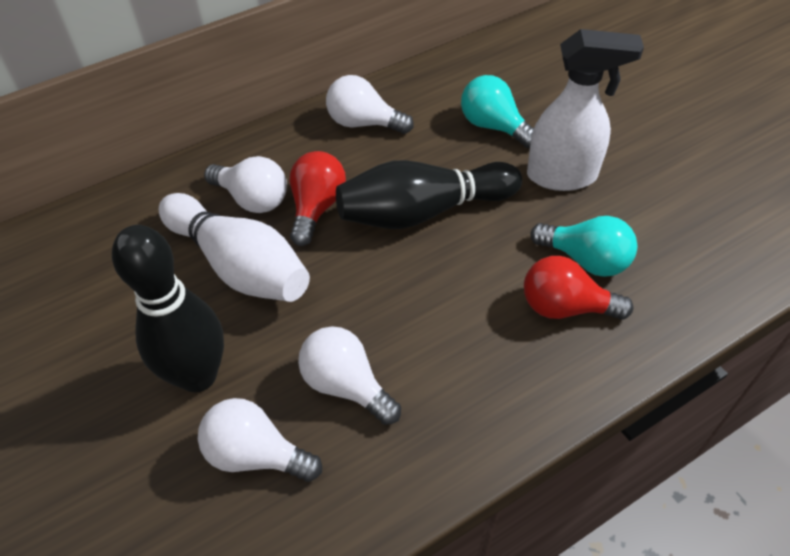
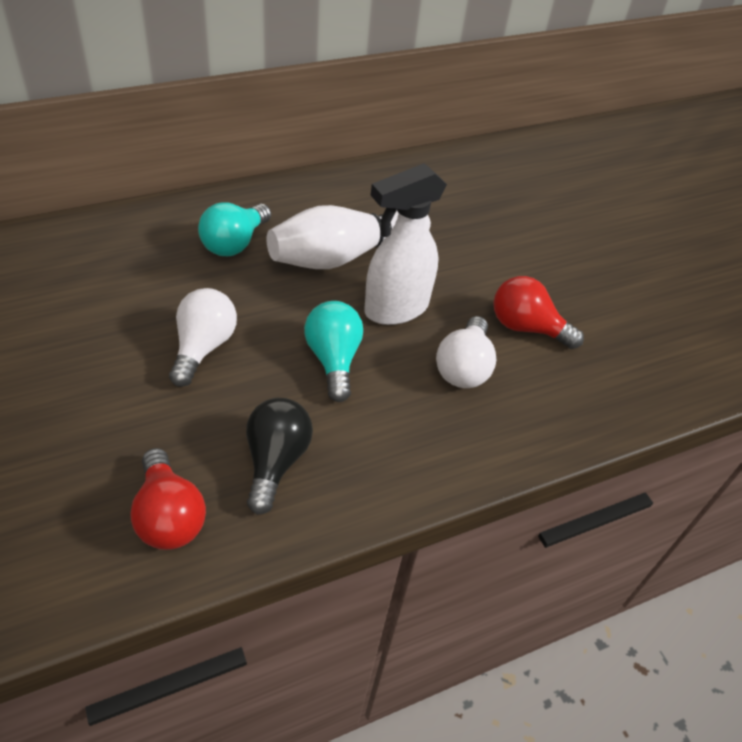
black bowling pin: 2 -> 0
black light bulb: 0 -> 1
white light bulb: 4 -> 2

